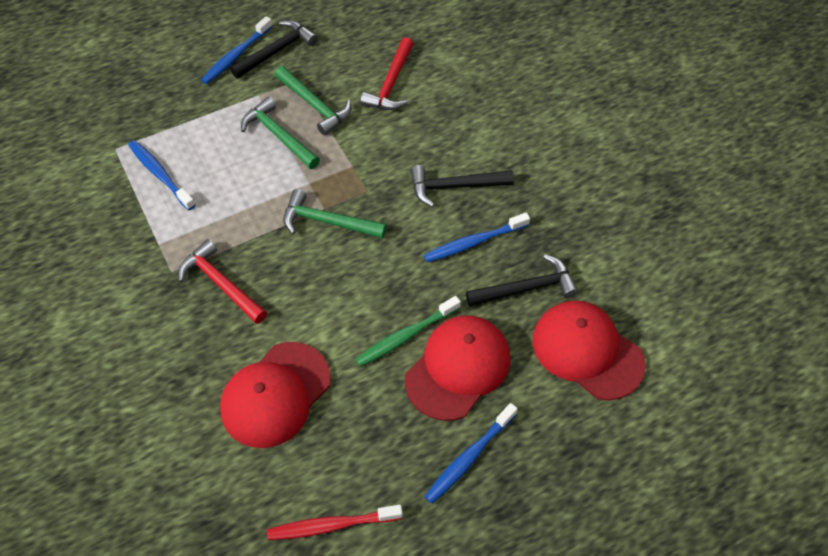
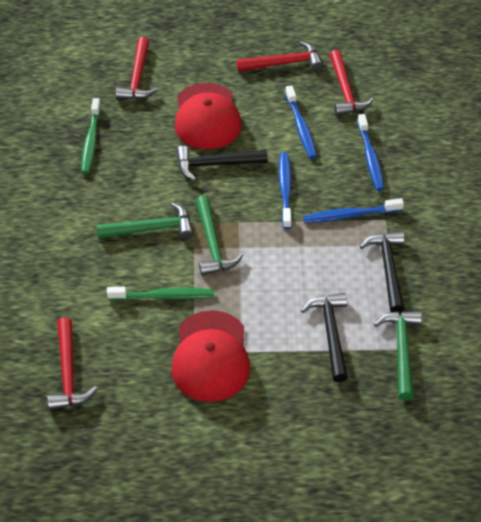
green toothbrush: 1 -> 2
red cap: 3 -> 2
red hammer: 2 -> 4
red toothbrush: 1 -> 0

